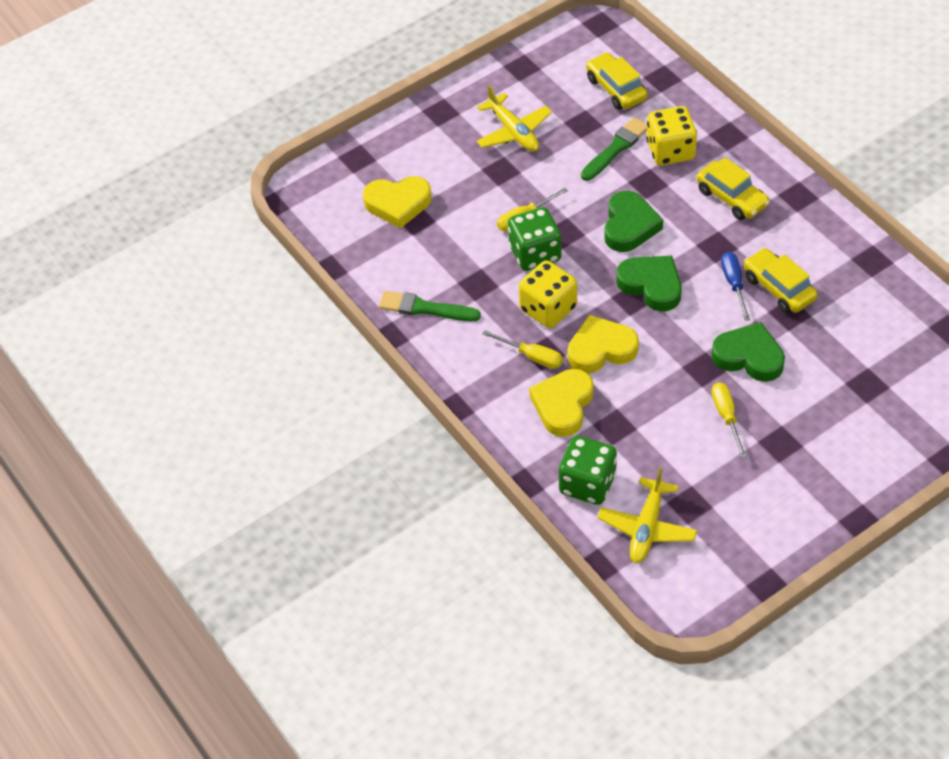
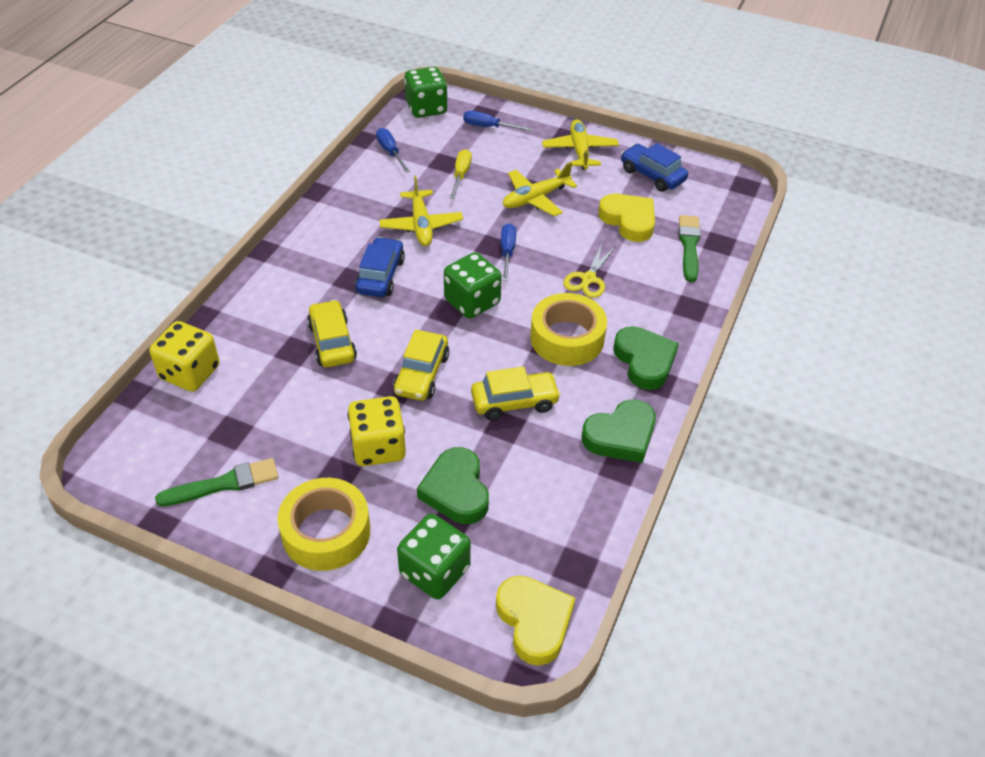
blue car: 0 -> 2
blue screwdriver: 1 -> 3
green dice: 2 -> 3
yellow heart: 3 -> 2
yellow plane: 2 -> 3
yellow scissors: 0 -> 1
yellow screwdriver: 3 -> 1
yellow tape: 0 -> 2

